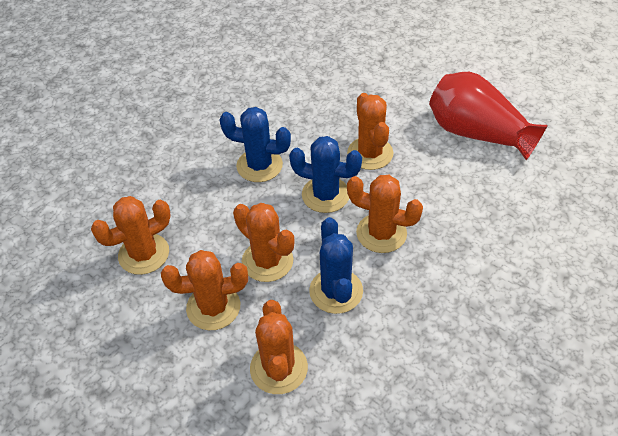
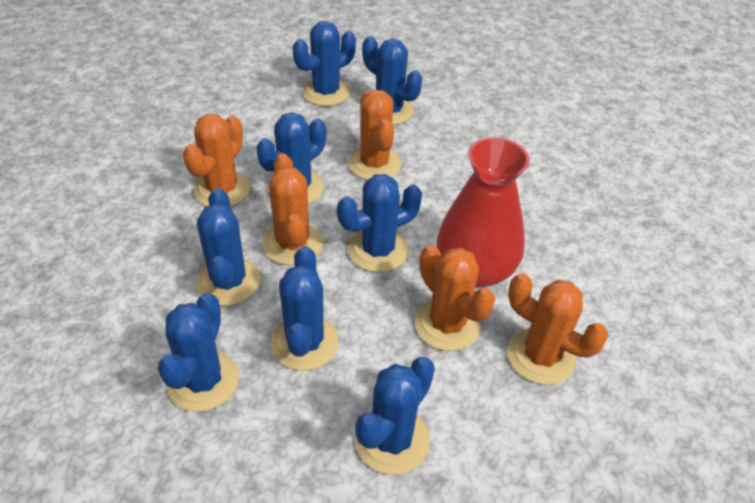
blue cactus: 3 -> 8
orange cactus: 6 -> 5

